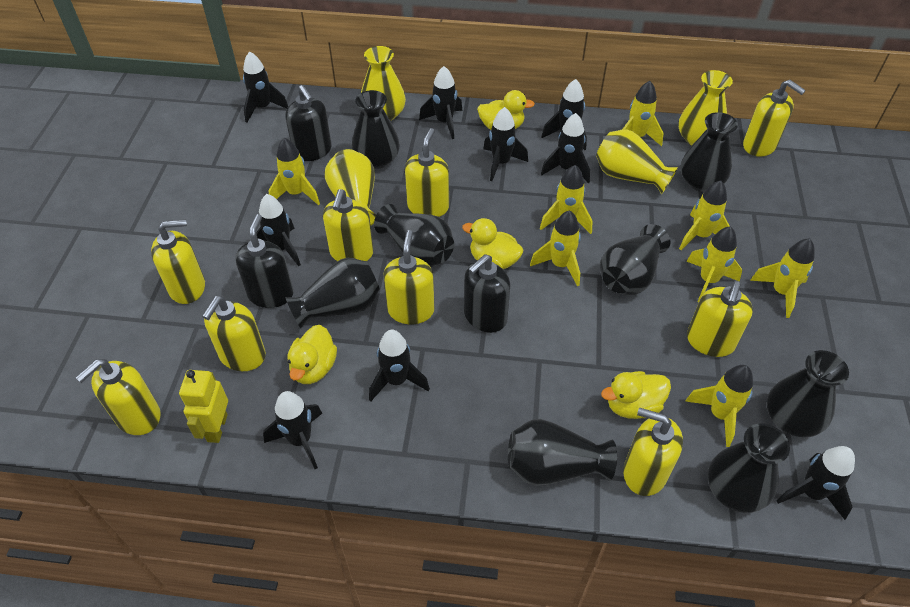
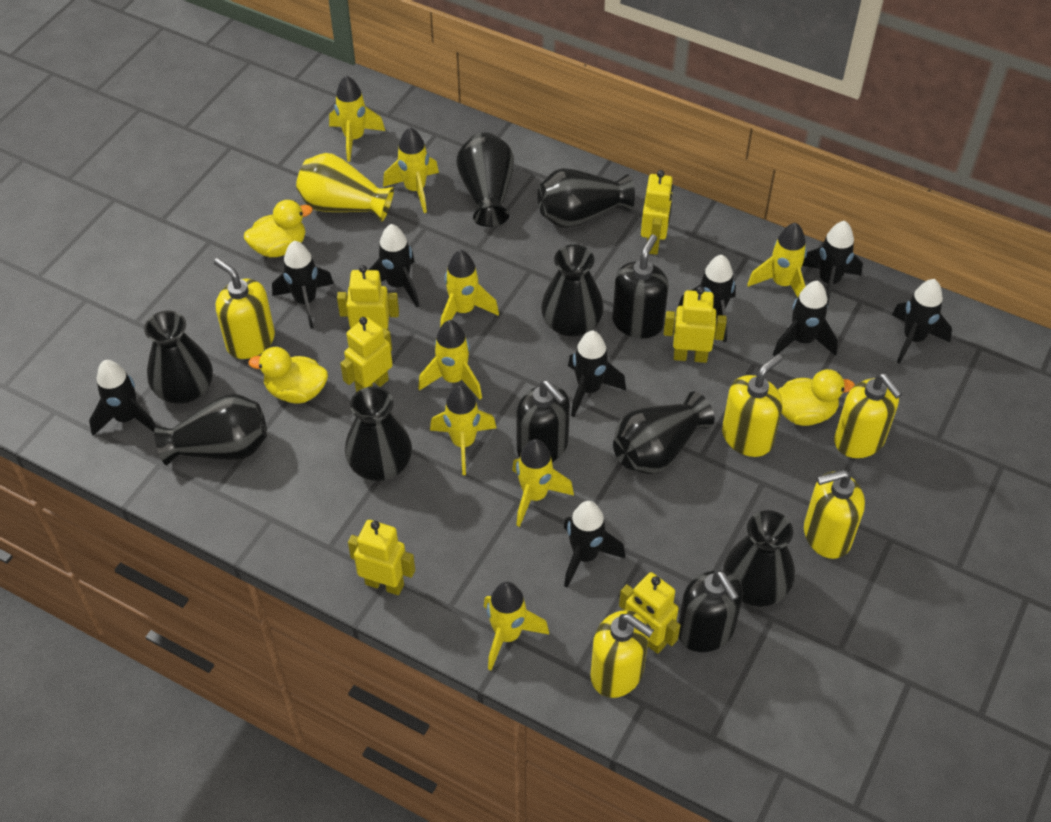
yellow duck: 4 -> 3
yellow robot: 1 -> 6
yellow soap dispenser: 9 -> 5
yellow vase: 4 -> 1

